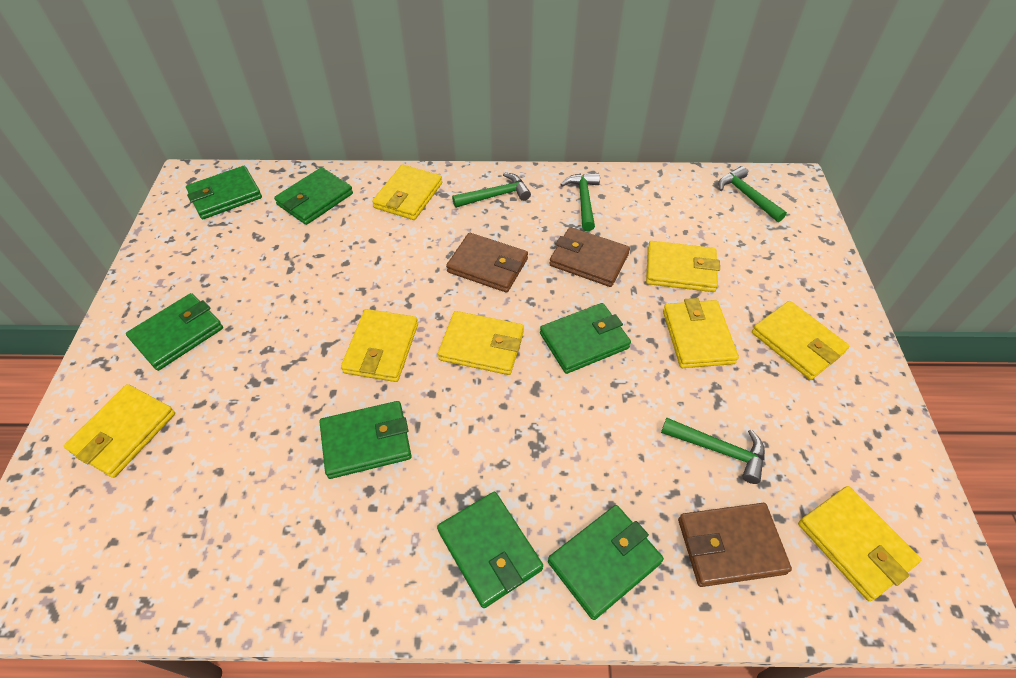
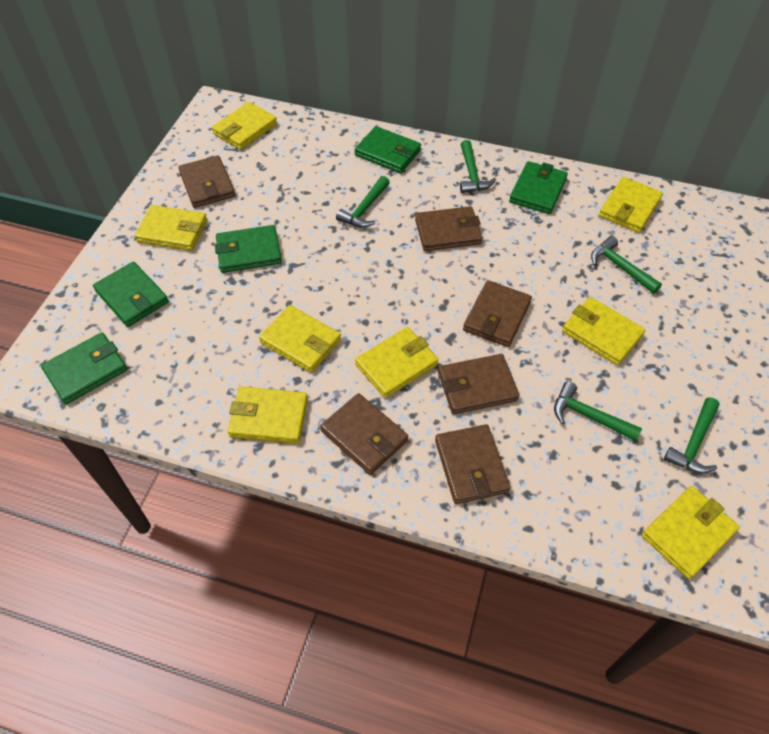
brown wallet: 3 -> 6
green hammer: 4 -> 5
green wallet: 7 -> 5

